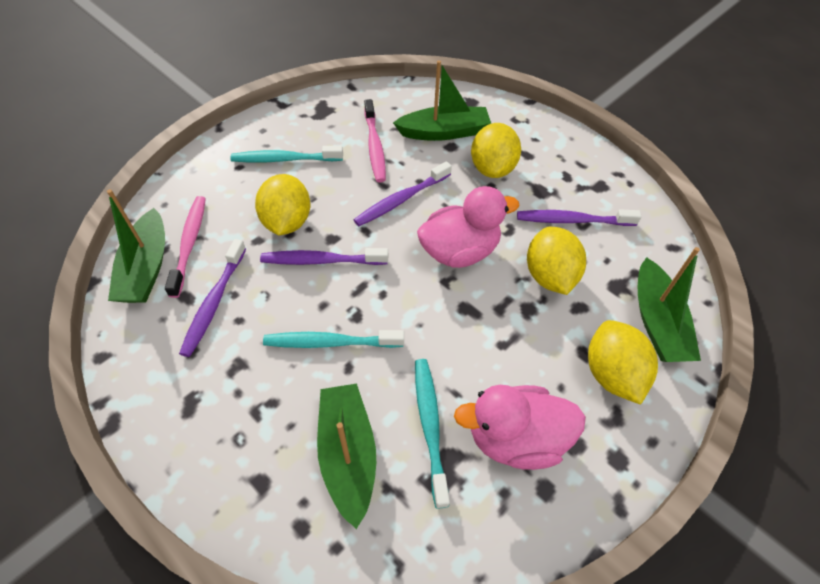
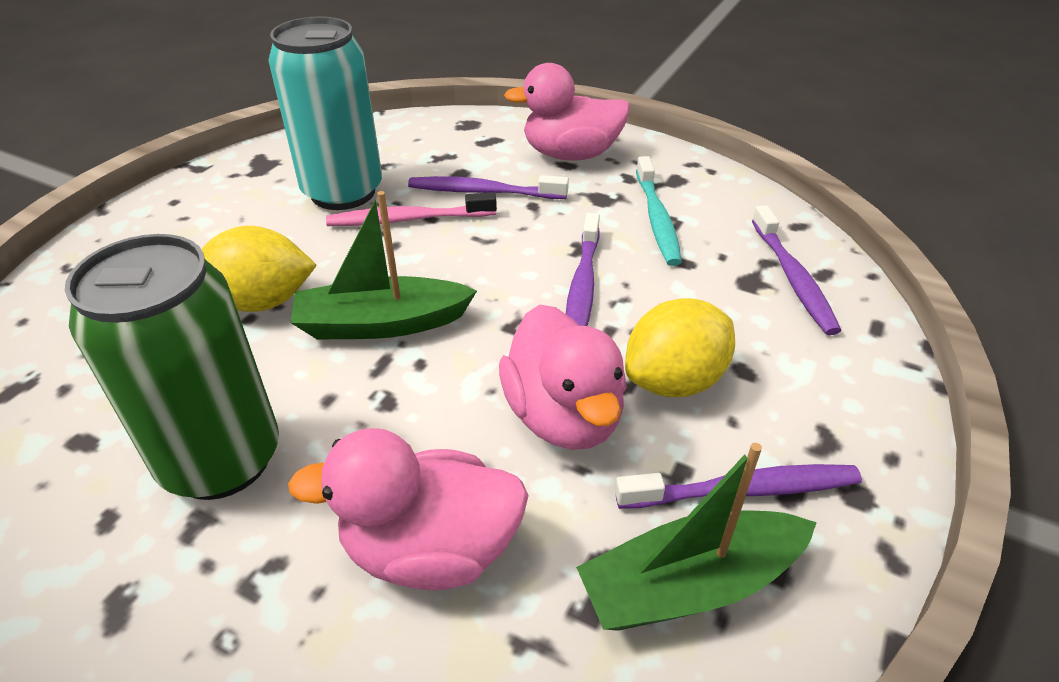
green boat: 4 -> 2
green can: 0 -> 1
pink duck: 2 -> 3
pink toothbrush: 2 -> 1
turquoise can: 0 -> 1
turquoise toothbrush: 3 -> 1
yellow lemon: 4 -> 2

